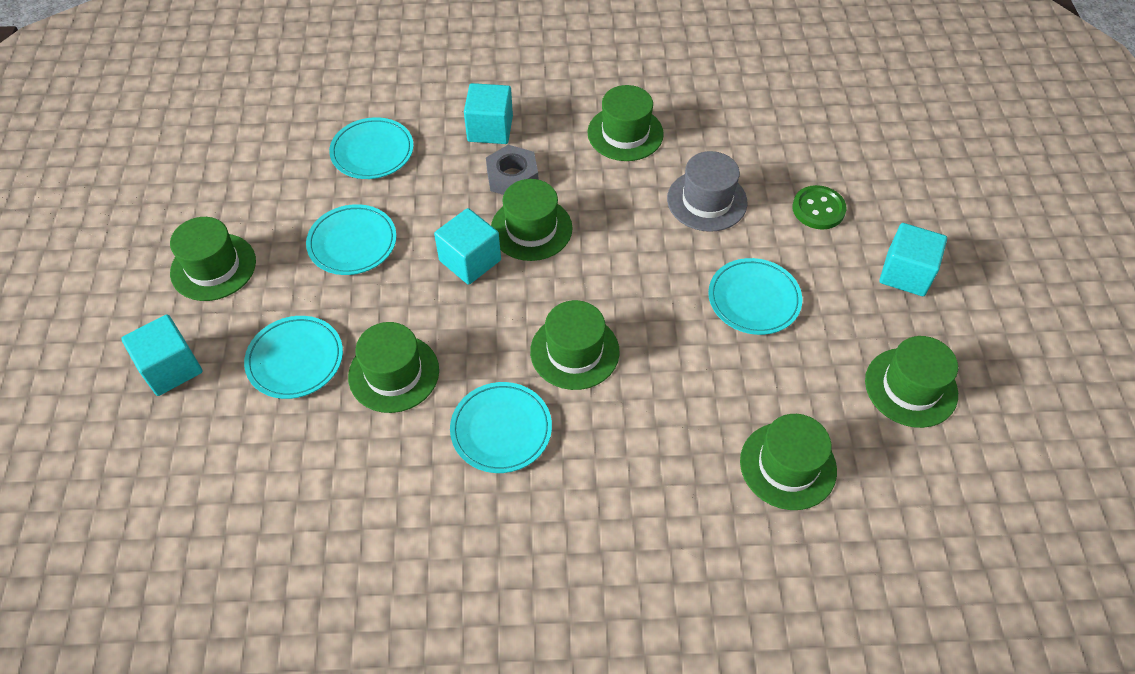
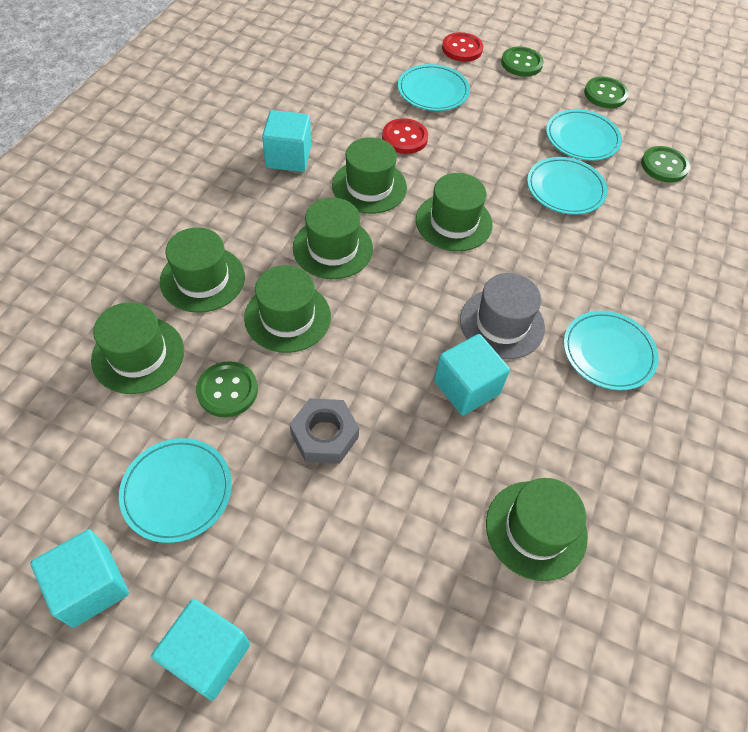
green button: 1 -> 4
red button: 0 -> 2

